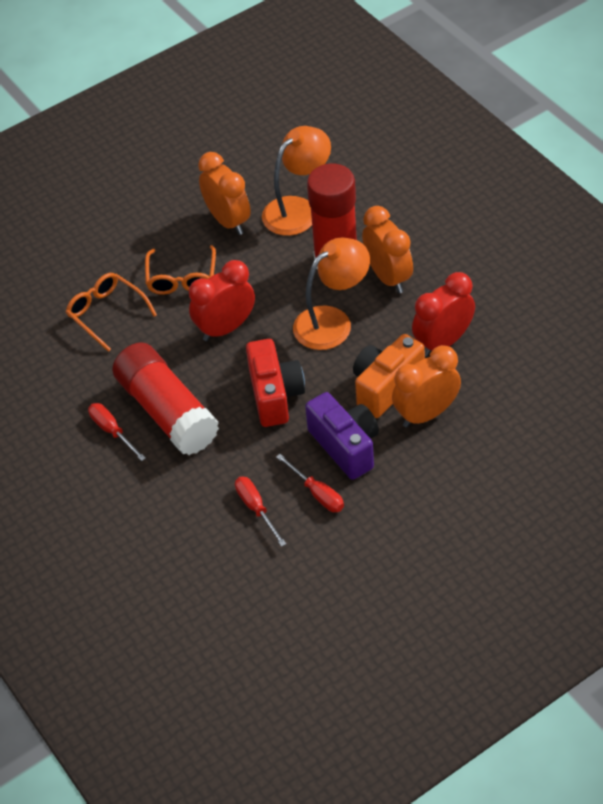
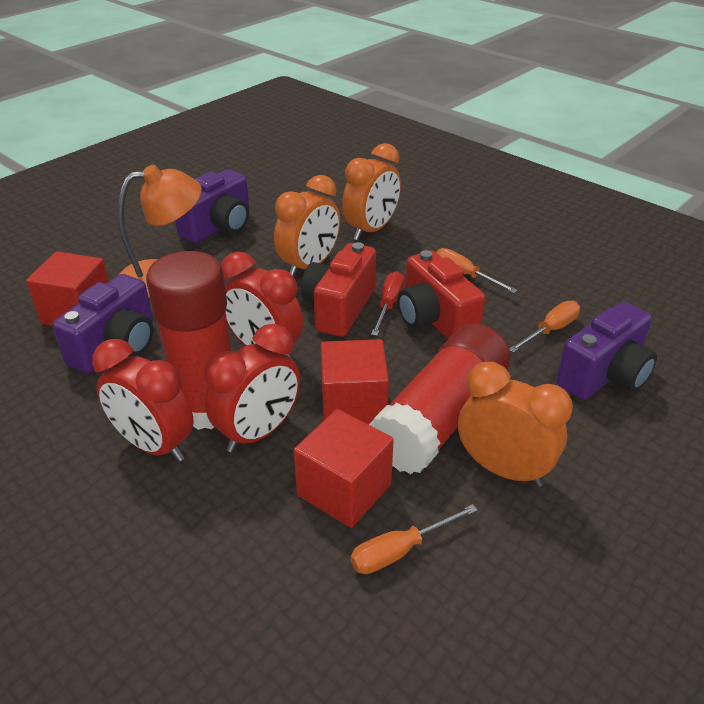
orange camera: 1 -> 0
orange glasses: 2 -> 0
orange lamp: 2 -> 1
orange screwdriver: 0 -> 3
purple camera: 1 -> 3
red camera: 1 -> 2
red clock: 2 -> 3
red cube: 0 -> 3
red screwdriver: 3 -> 1

